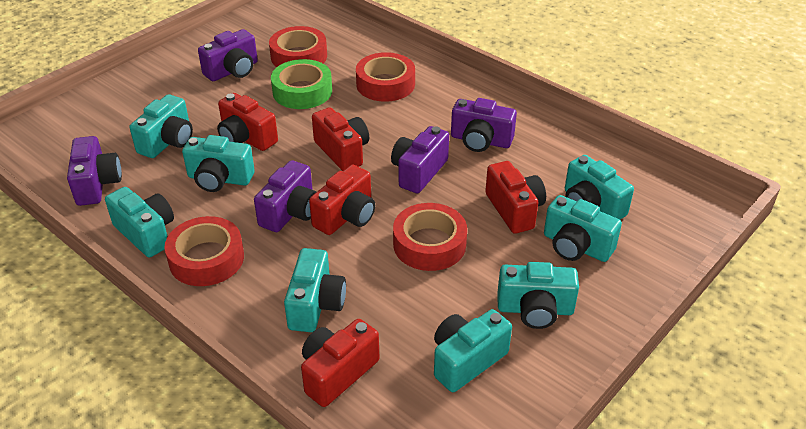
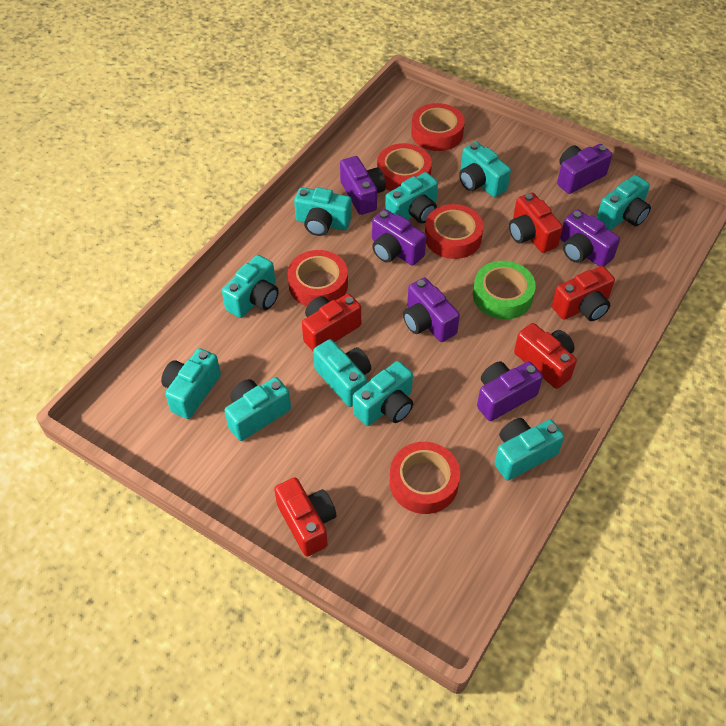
purple camera: 5 -> 6
red tape: 4 -> 5
turquoise camera: 8 -> 10

